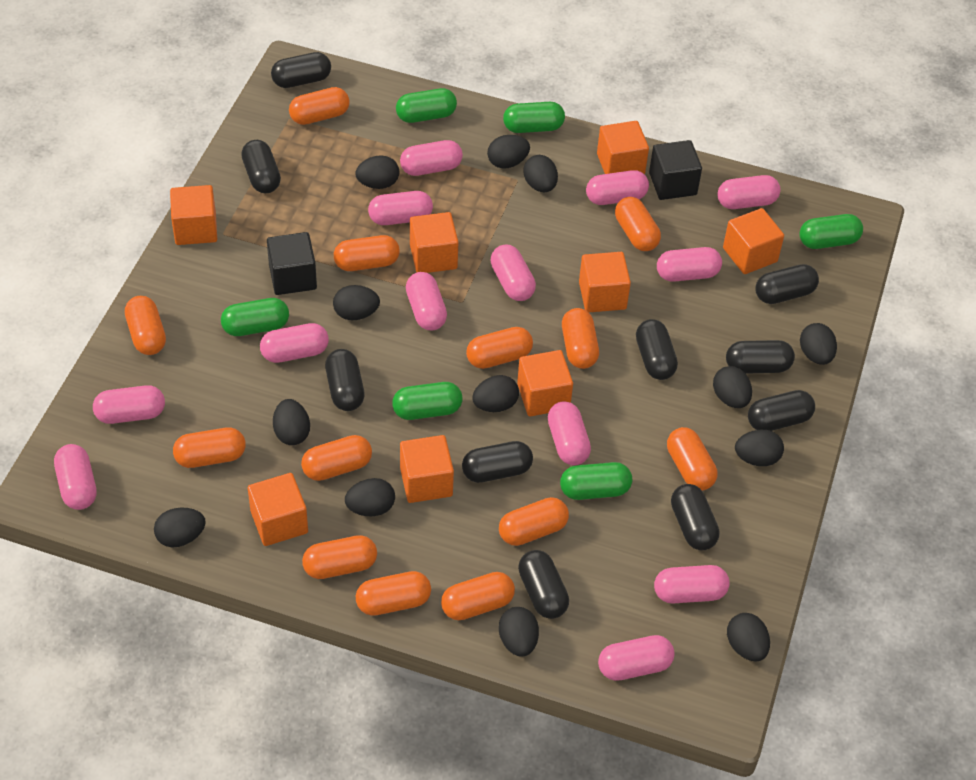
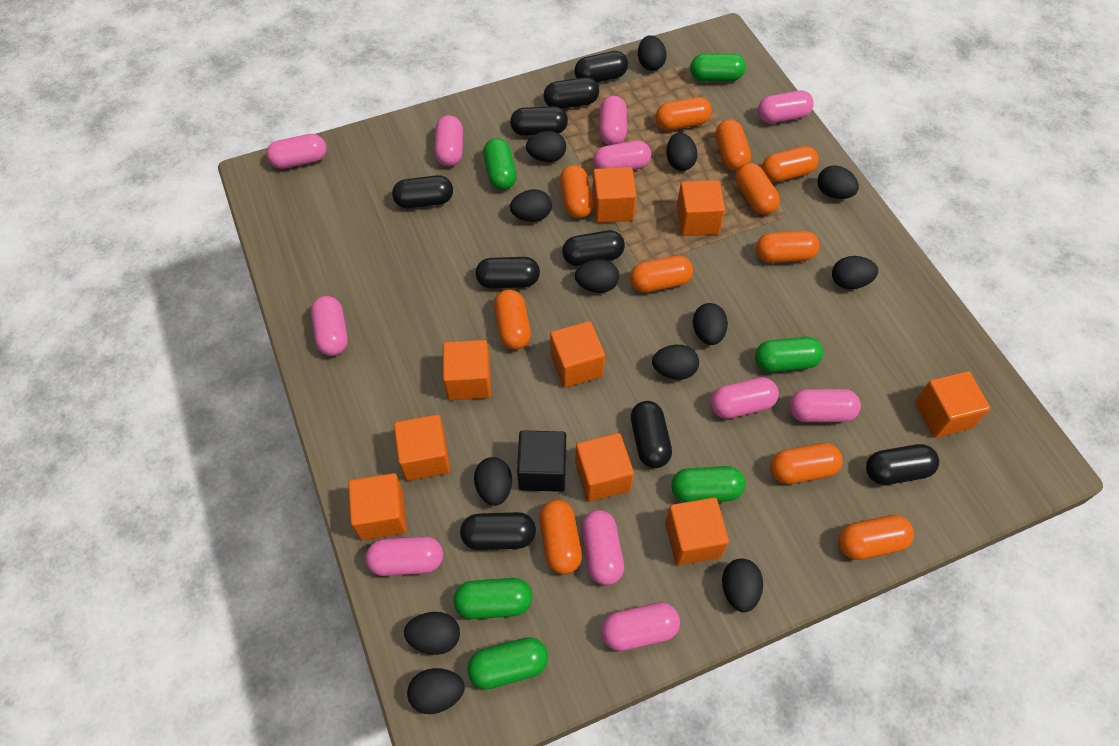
black capsule: 10 -> 9
black cube: 2 -> 1
orange capsule: 13 -> 11
orange cube: 8 -> 9
pink capsule: 13 -> 11

